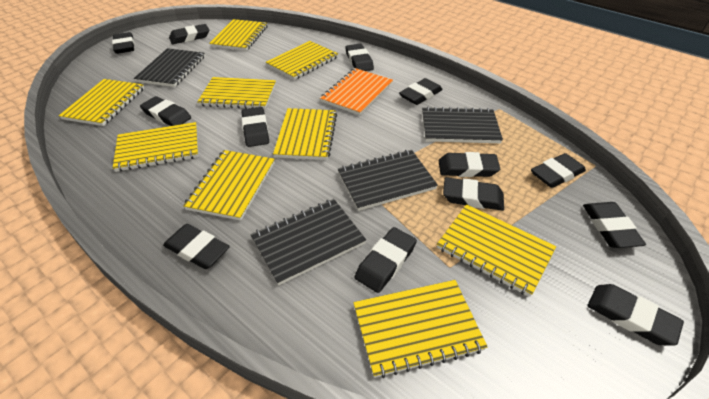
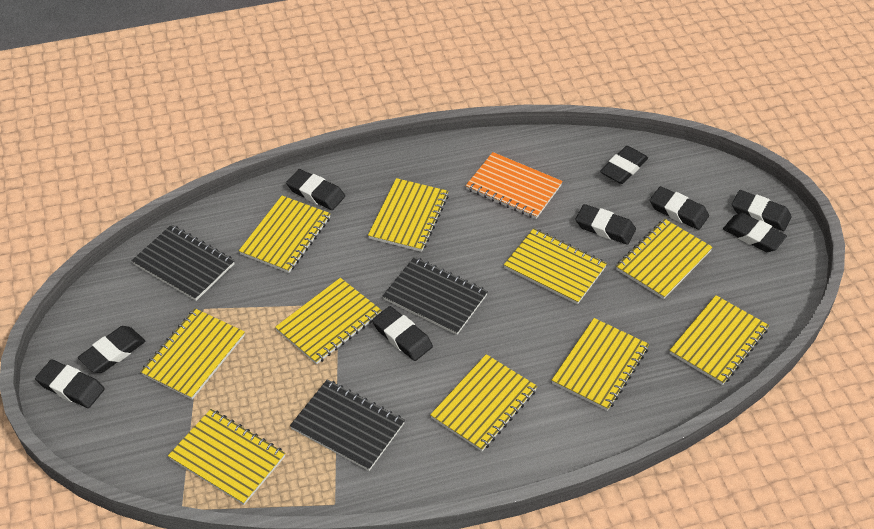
black eraser: 13 -> 9
black notebook: 4 -> 3
yellow notebook: 9 -> 10

